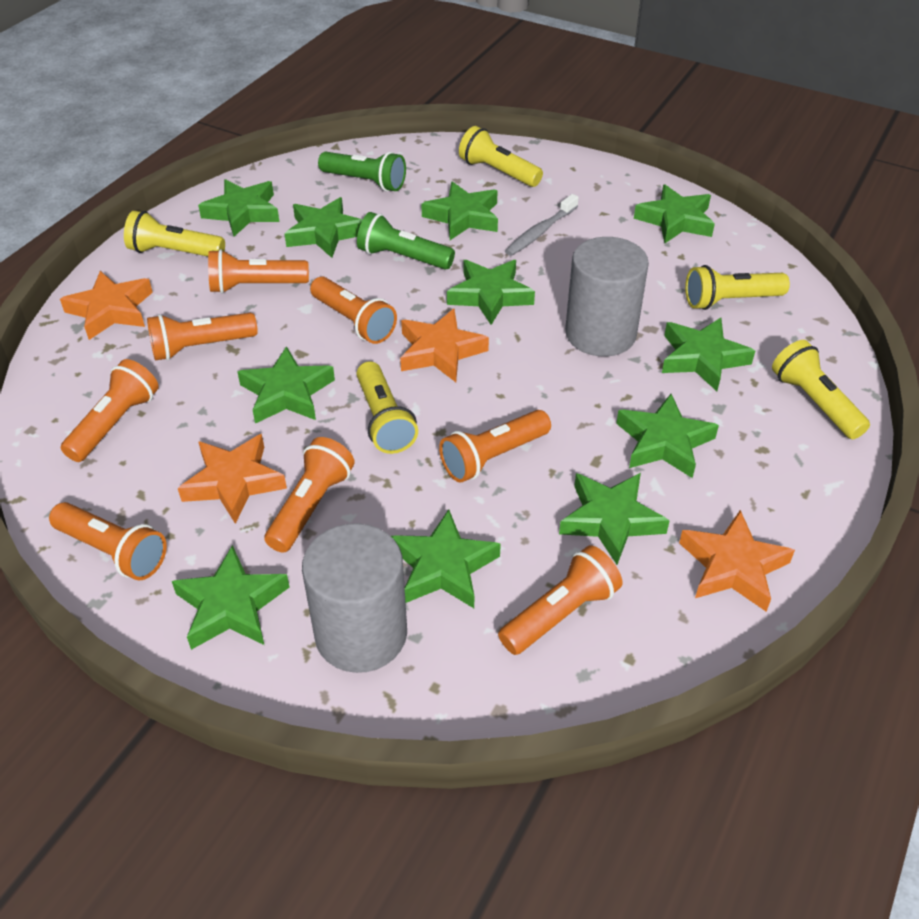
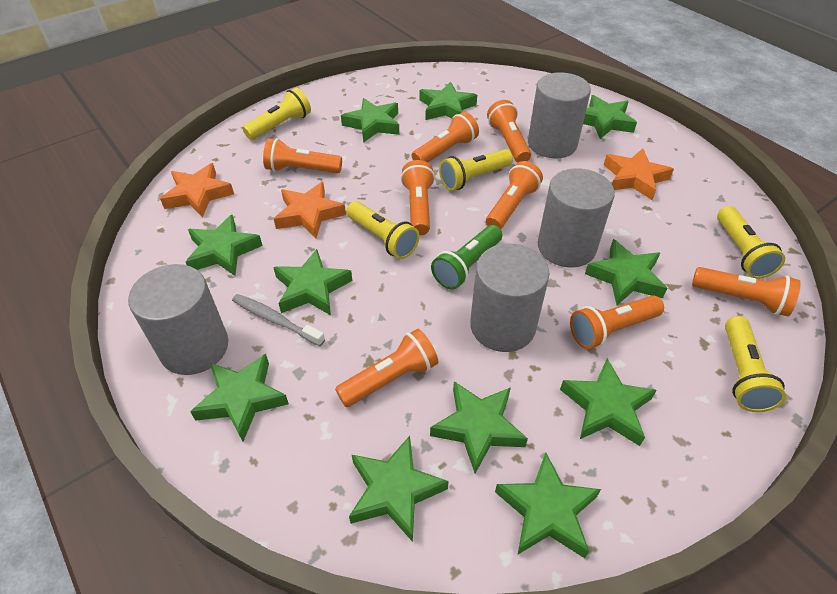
green flashlight: 2 -> 1
grey cylinder: 2 -> 4
orange star: 4 -> 3

